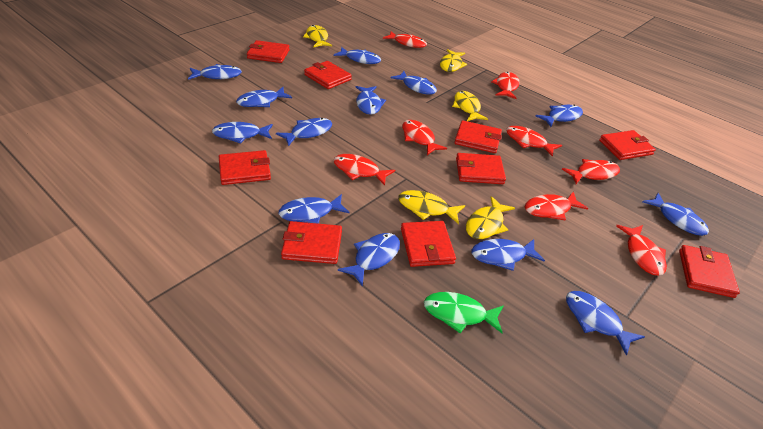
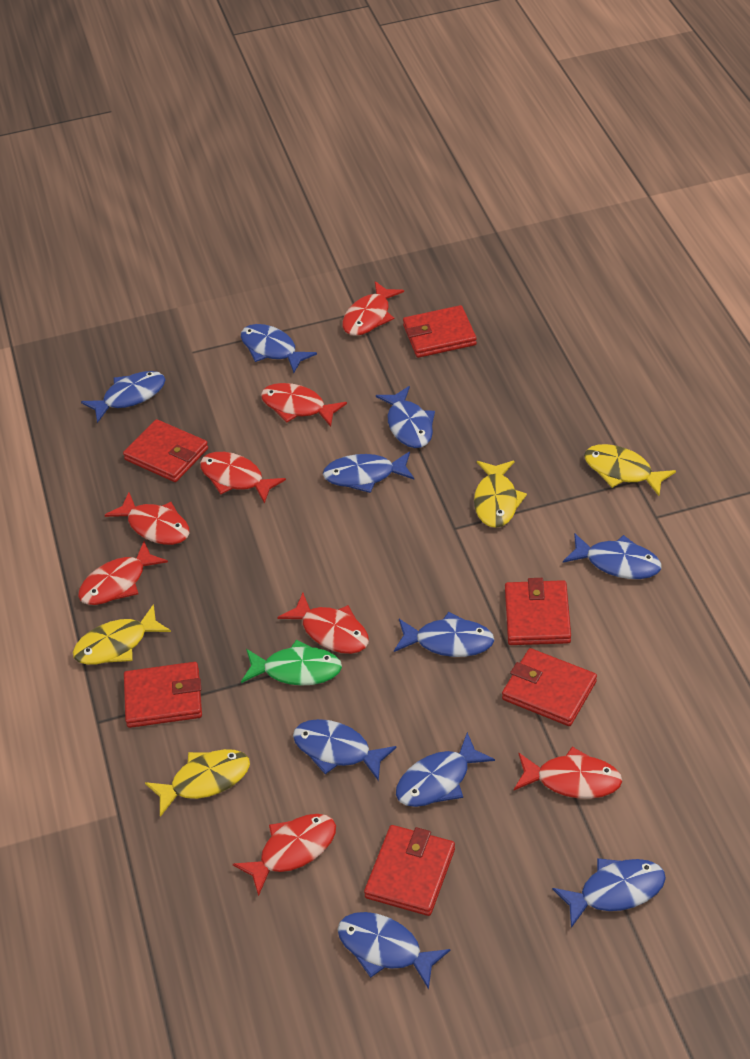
blue fish: 13 -> 10
red wallet: 9 -> 6
yellow fish: 5 -> 4

